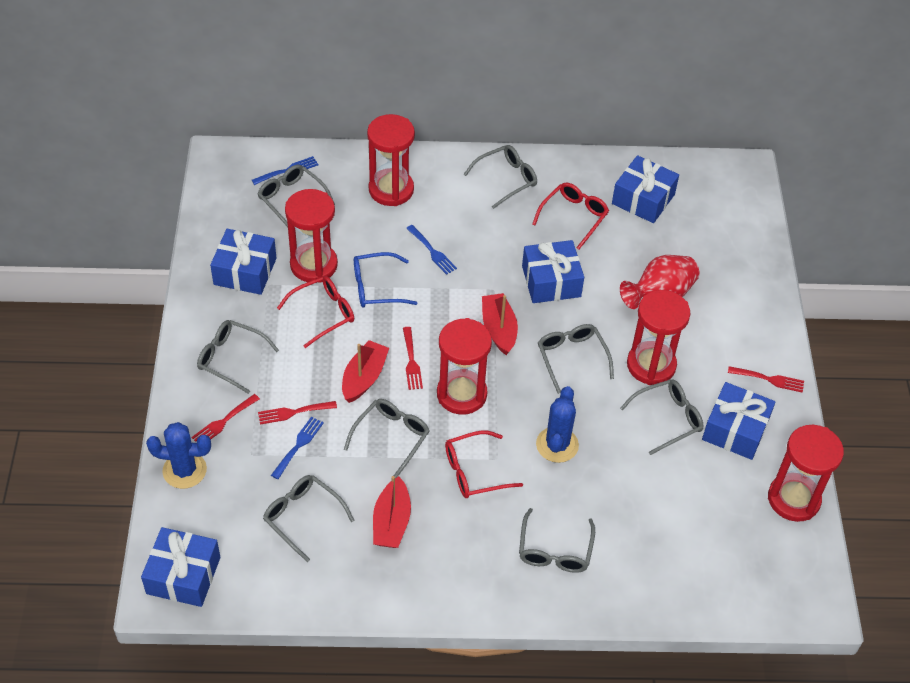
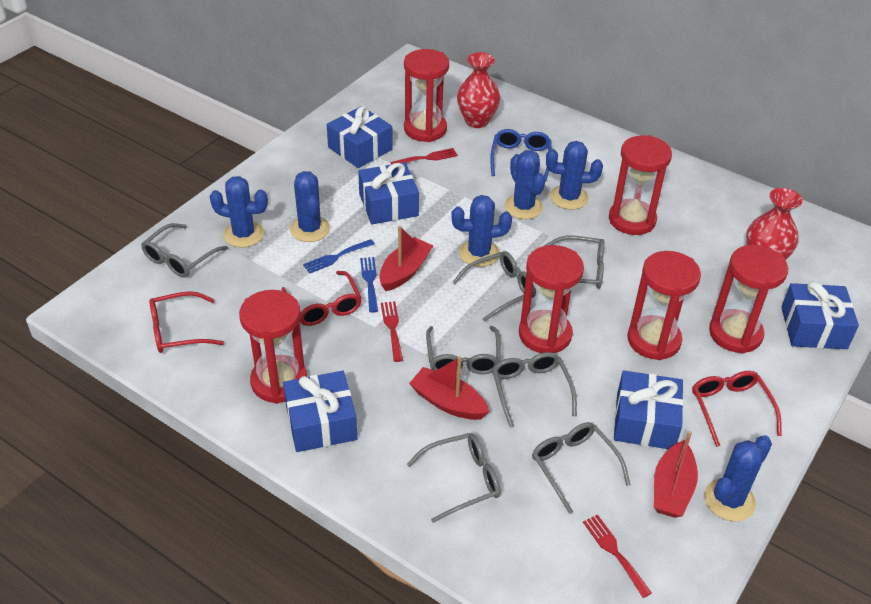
blue cactus: 2 -> 6
blue fork: 3 -> 2
grey glasses: 8 -> 7
red fork: 4 -> 3
red hourglass: 5 -> 6
red vase: 1 -> 2

